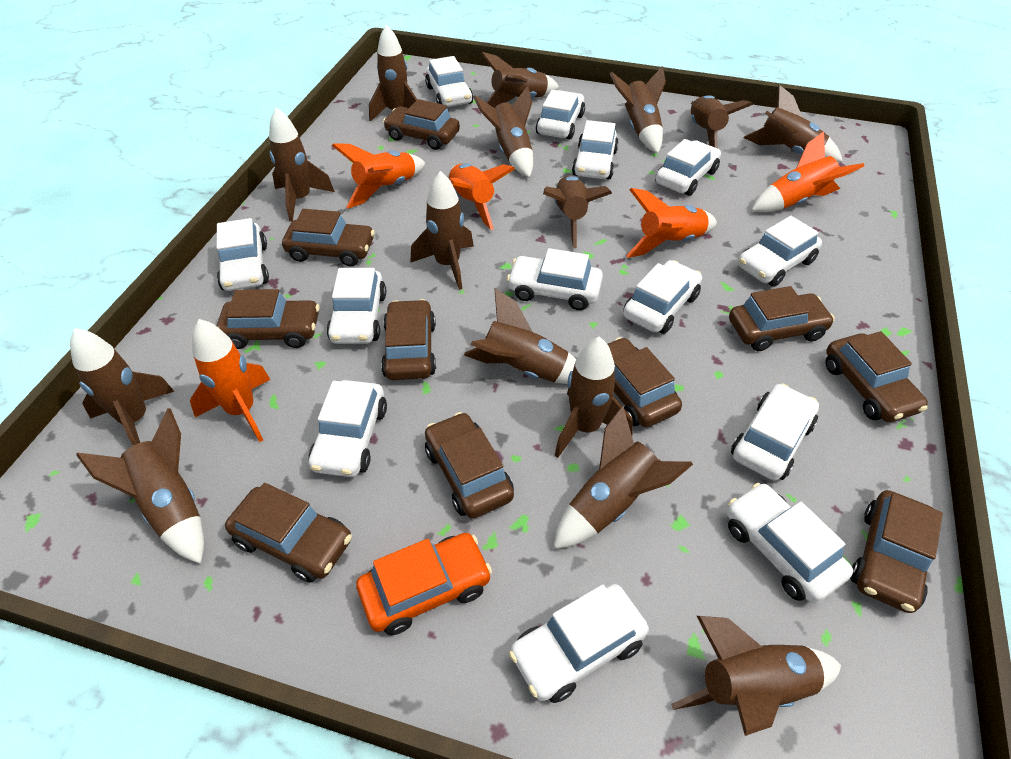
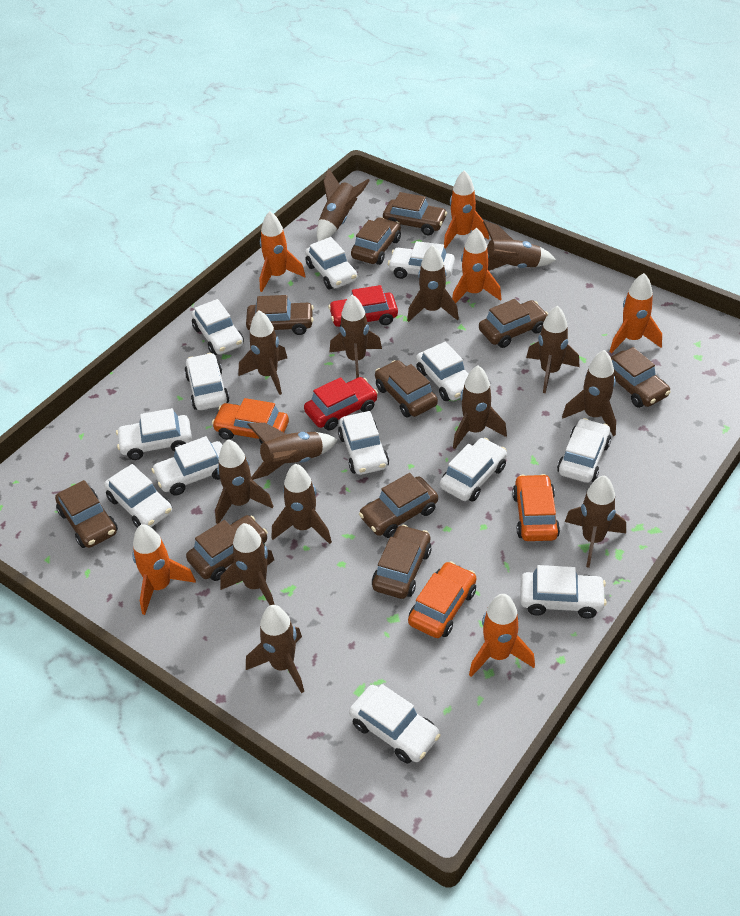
brown rocket: 15 -> 14
orange car: 1 -> 3
orange rocket: 5 -> 6
red car: 0 -> 2

